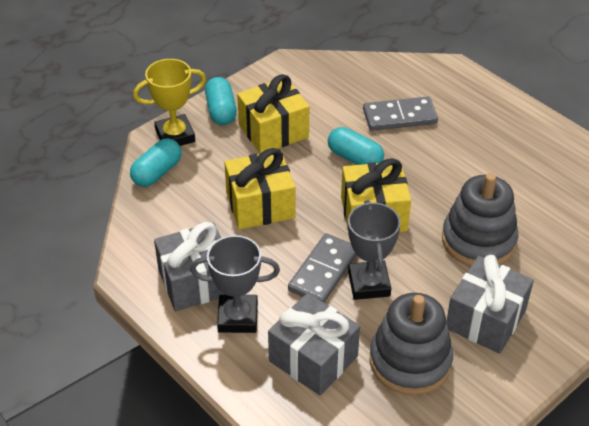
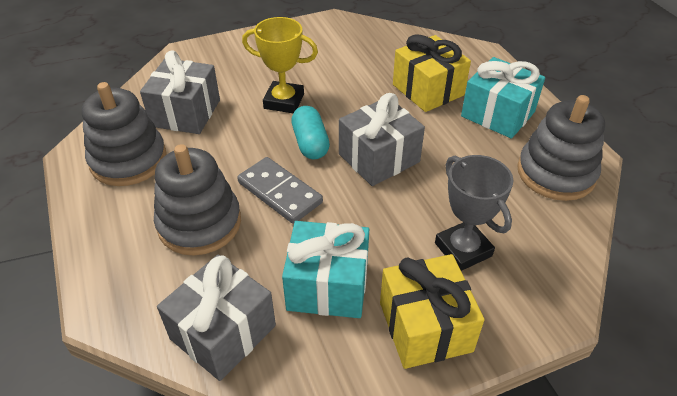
grey domino: 2 -> 1
grey stacking toy: 2 -> 3
grey trophy: 2 -> 1
turquoise capsule: 3 -> 1
turquoise gift: 0 -> 2
yellow gift: 3 -> 2

